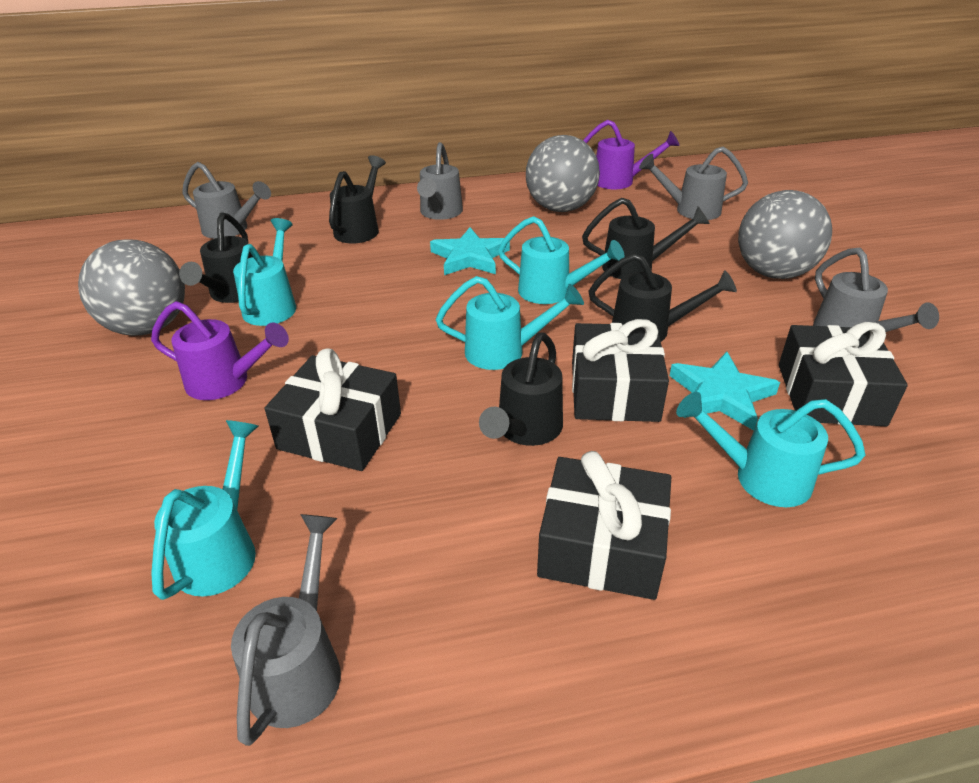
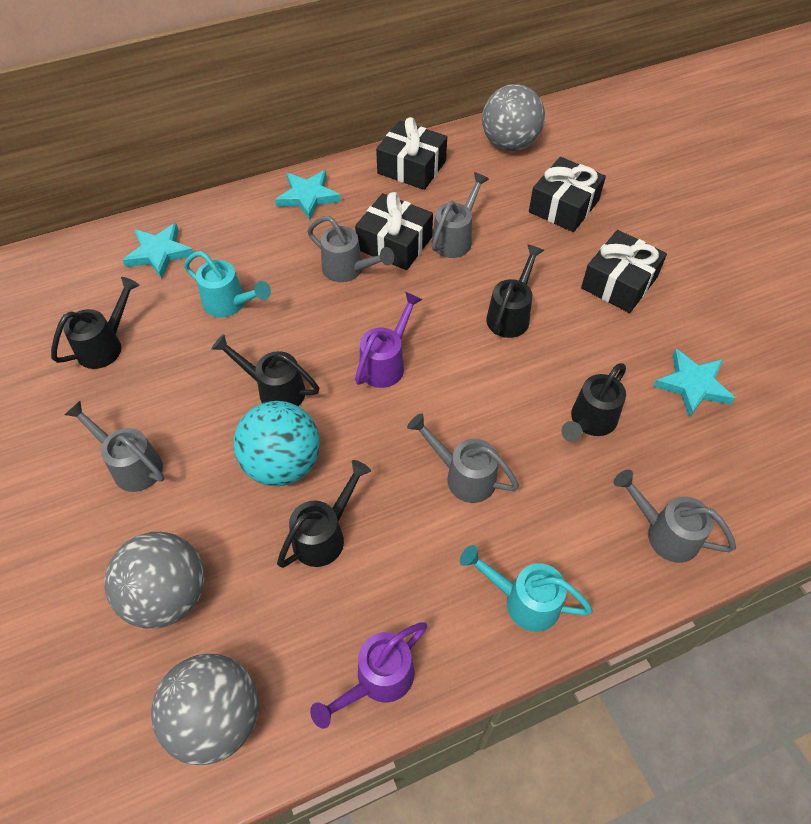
turquoise ball: 0 -> 1
turquoise star: 2 -> 3
turquoise watering can: 5 -> 2

